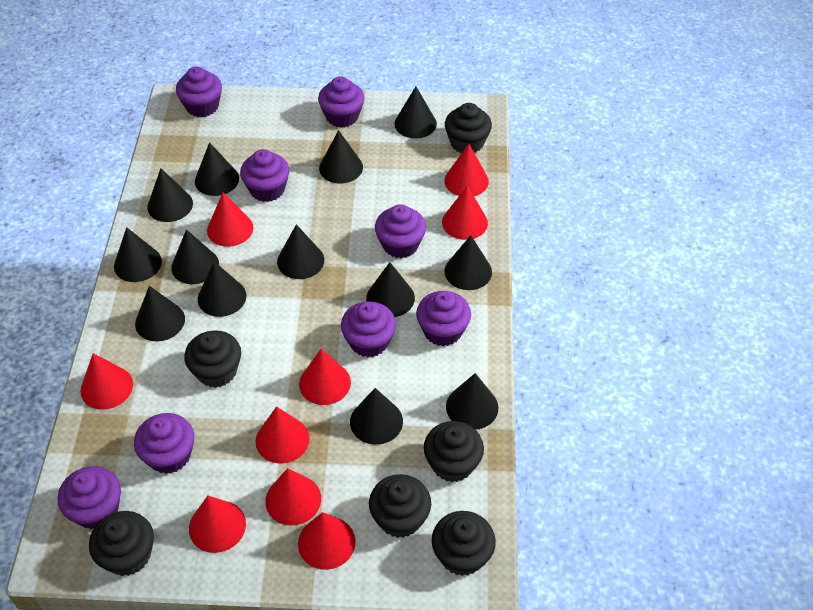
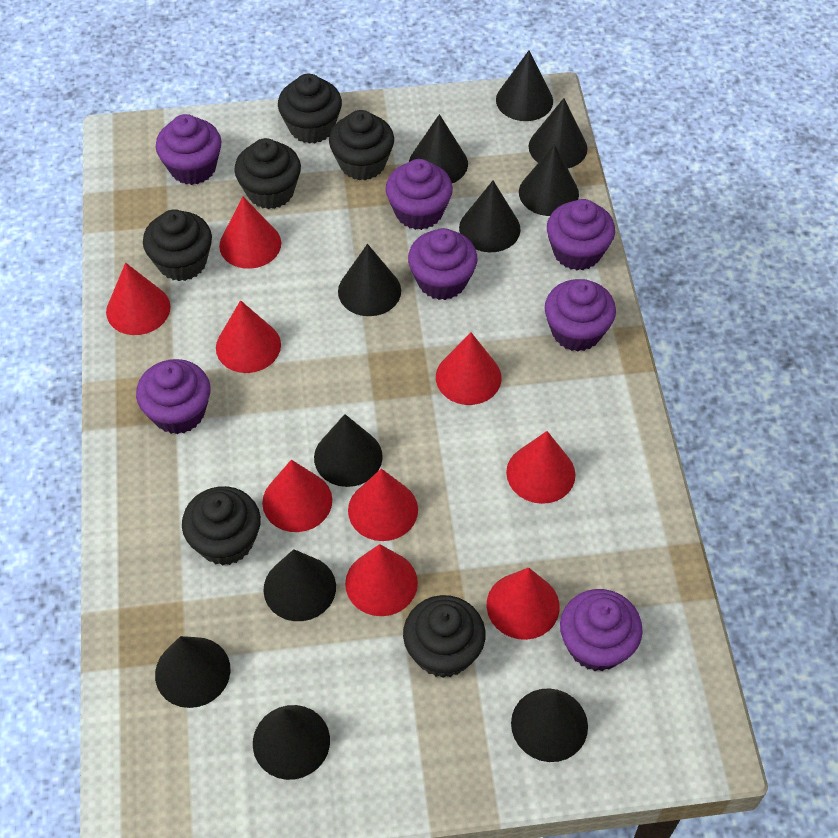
black cone: 13 -> 11
purple cupcake: 8 -> 7

